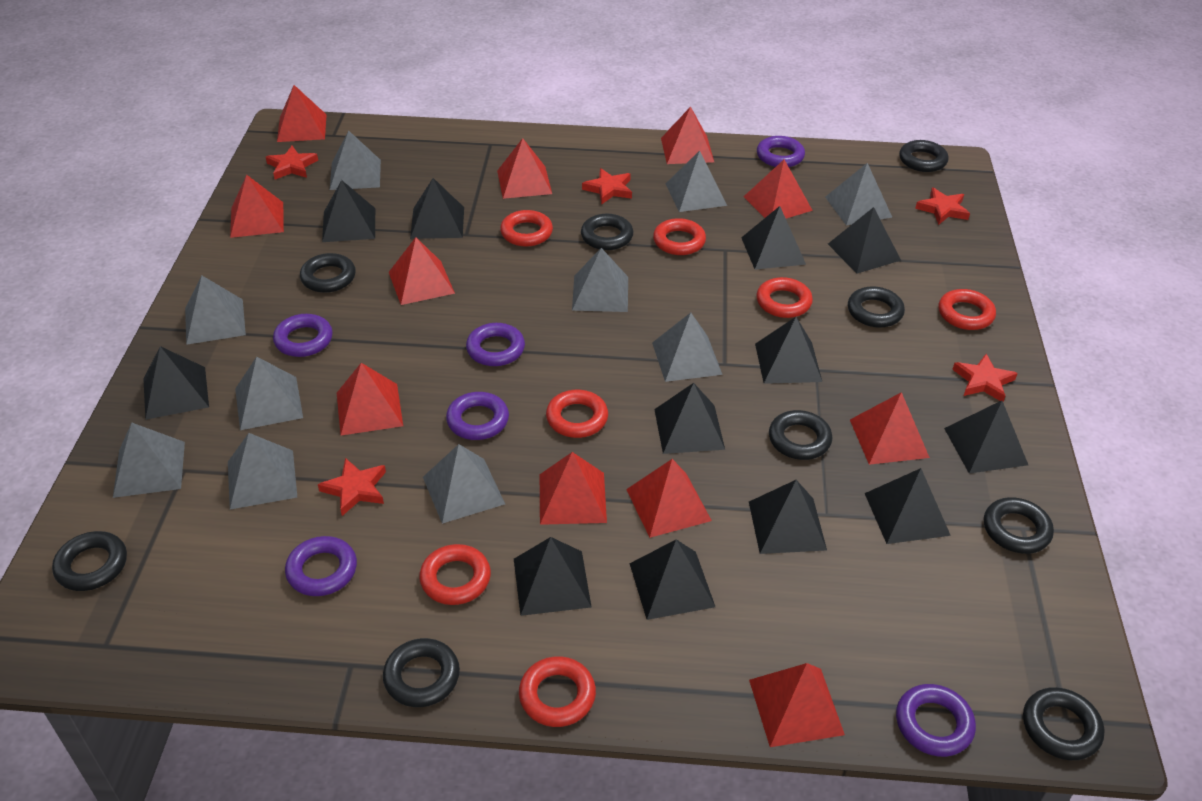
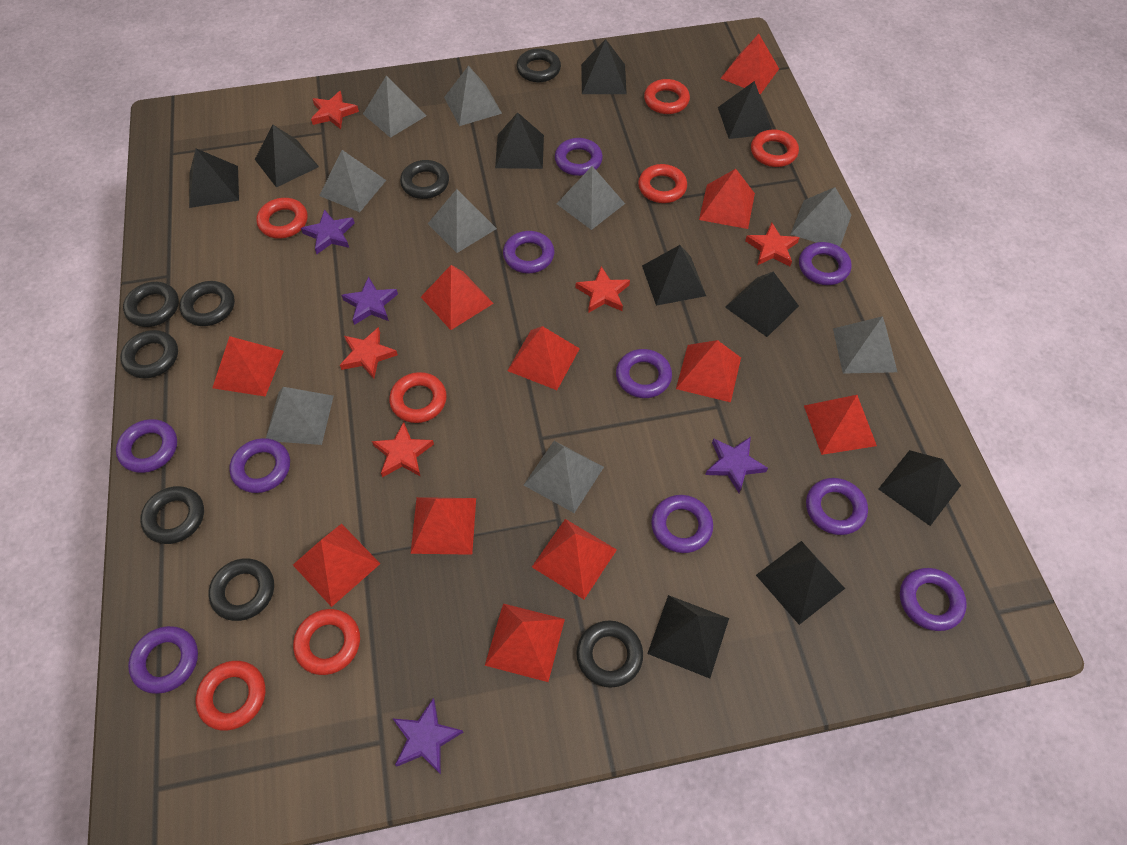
black pyramid: 12 -> 10
black ring: 9 -> 8
grey pyramid: 10 -> 9
purple ring: 6 -> 10
purple star: 0 -> 4

